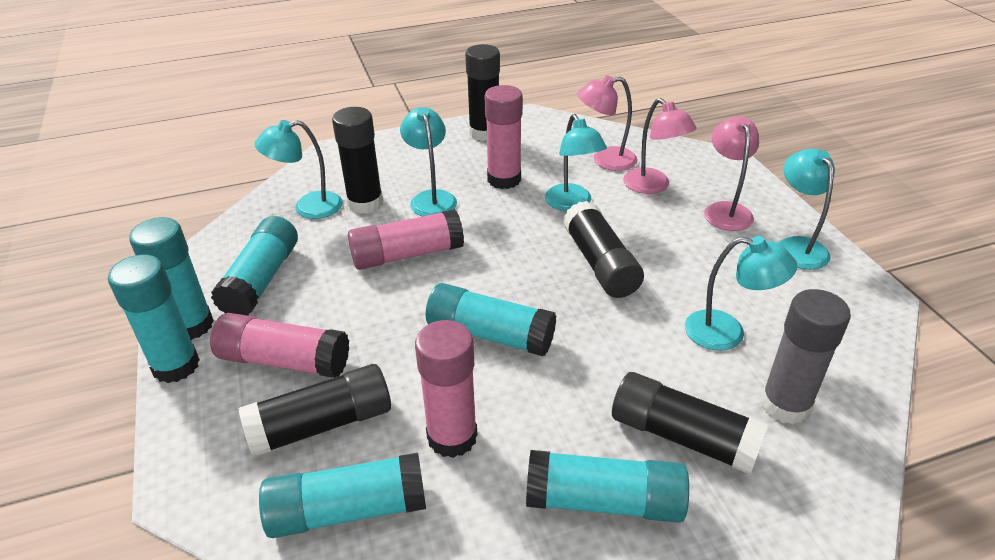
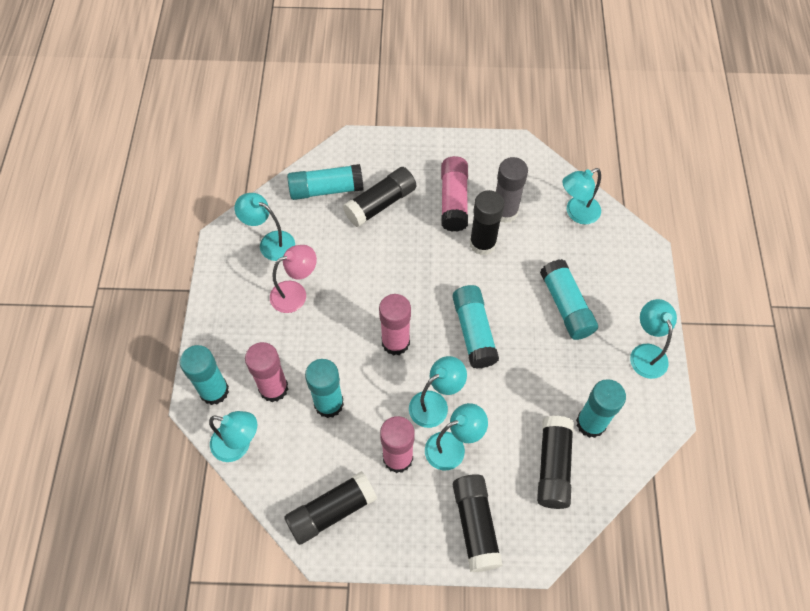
pink lamp: 3 -> 1
turquoise lamp: 5 -> 6

